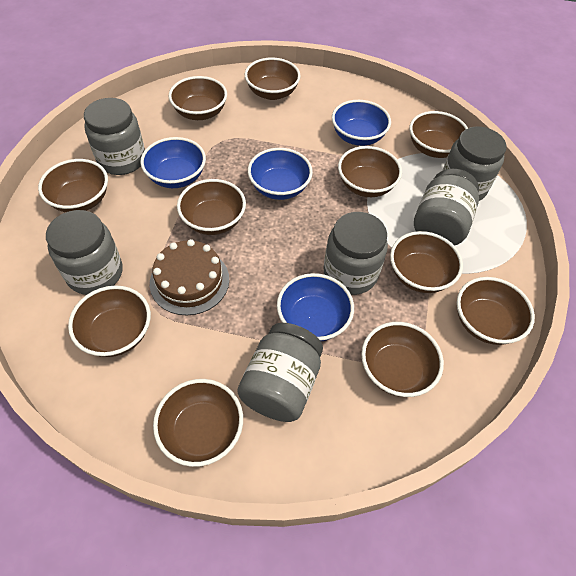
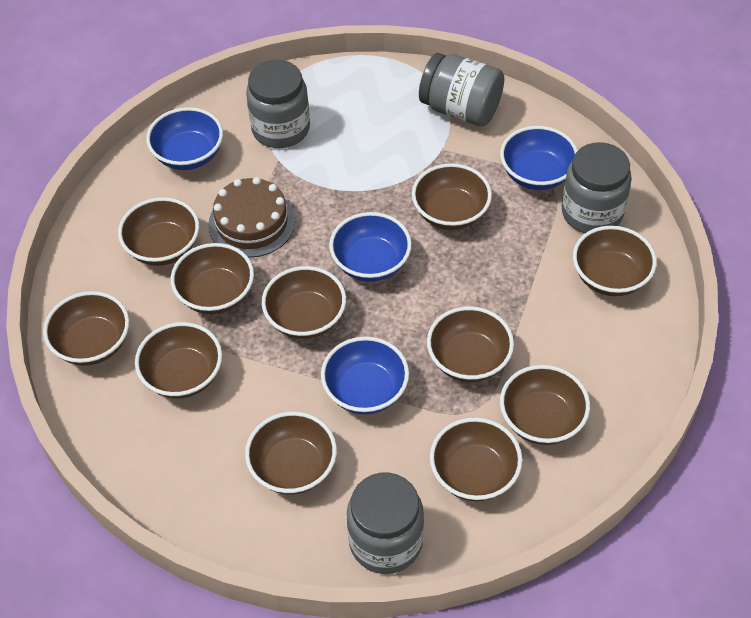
grey jar: 6 -> 4

